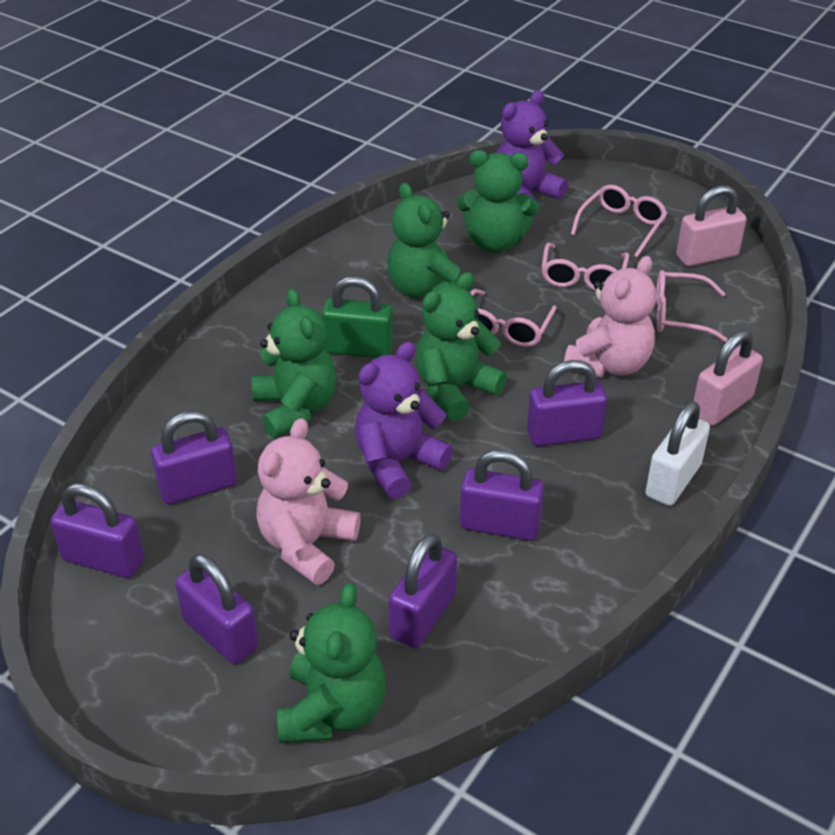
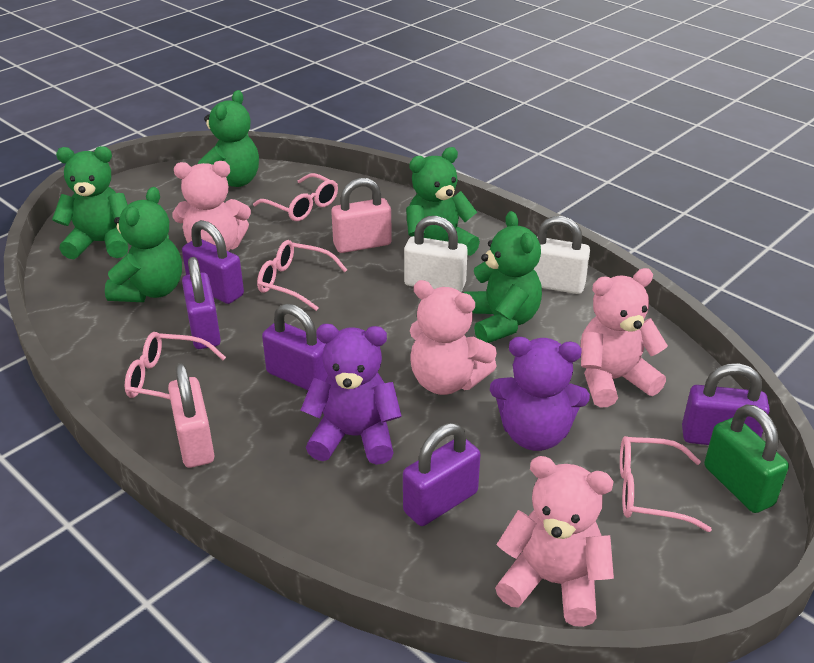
pink teddy bear: 2 -> 4
purple padlock: 6 -> 5
white padlock: 1 -> 2

